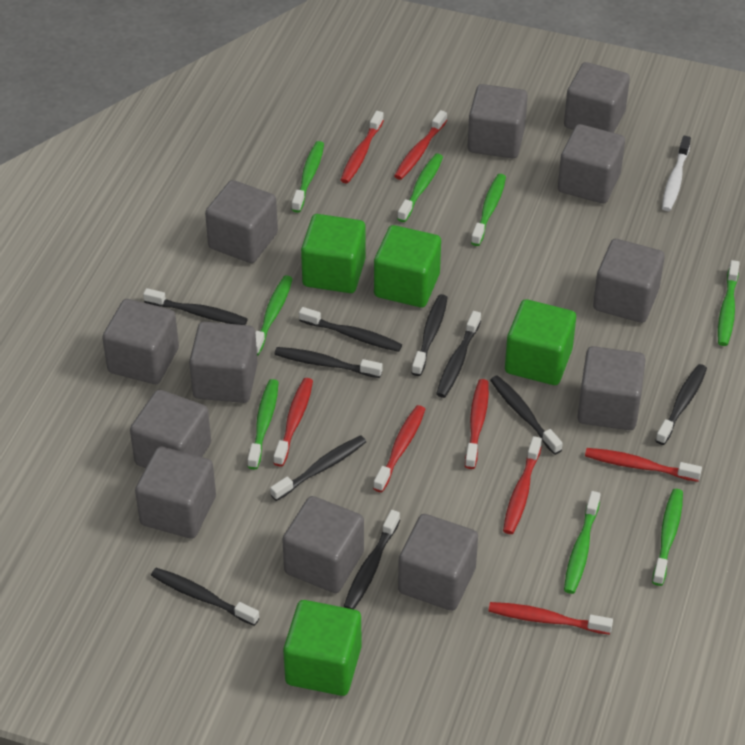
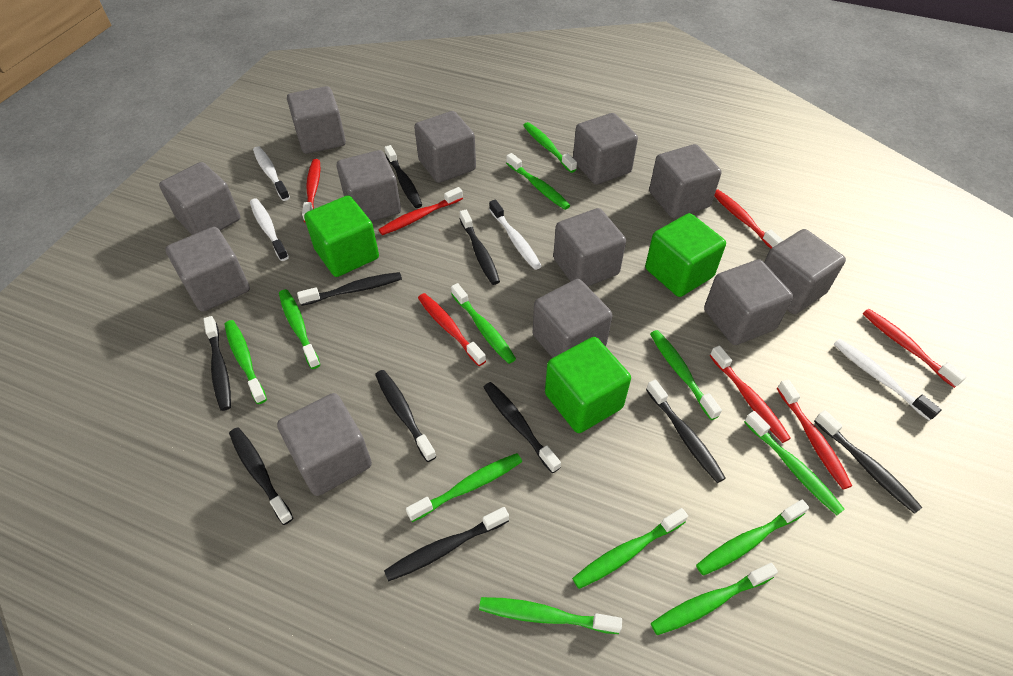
green cube: 4 -> 3
green toothbrush: 8 -> 12
red toothbrush: 8 -> 7
white toothbrush: 1 -> 4

